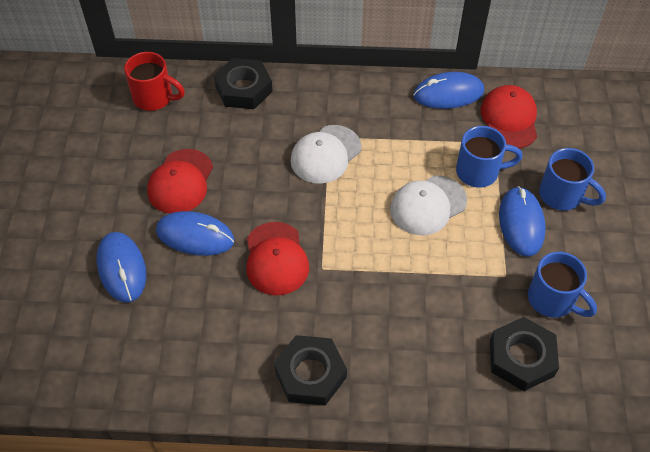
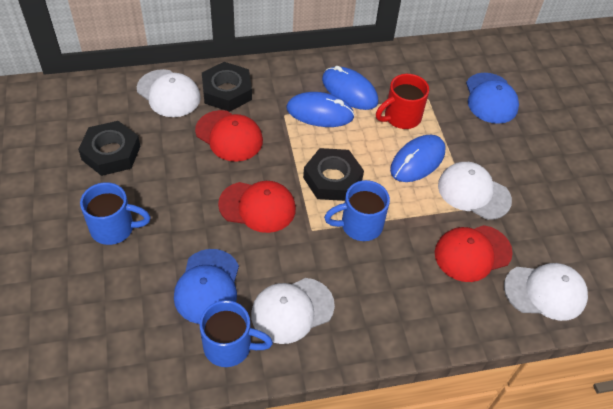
blue cap: 0 -> 2
blue mouse: 4 -> 3
white cap: 2 -> 4

